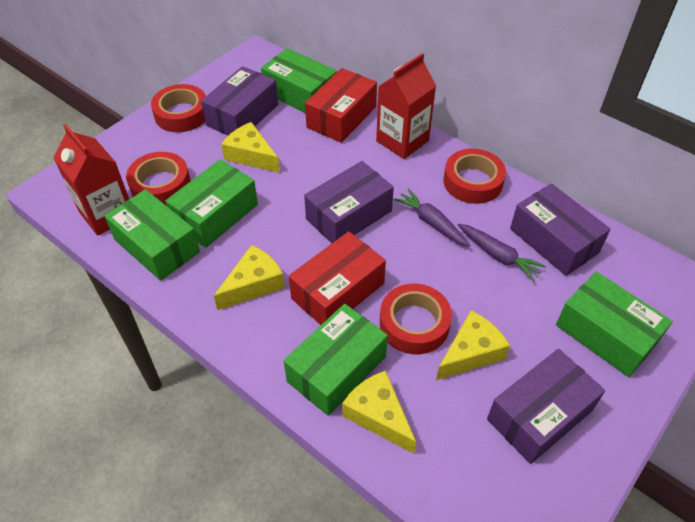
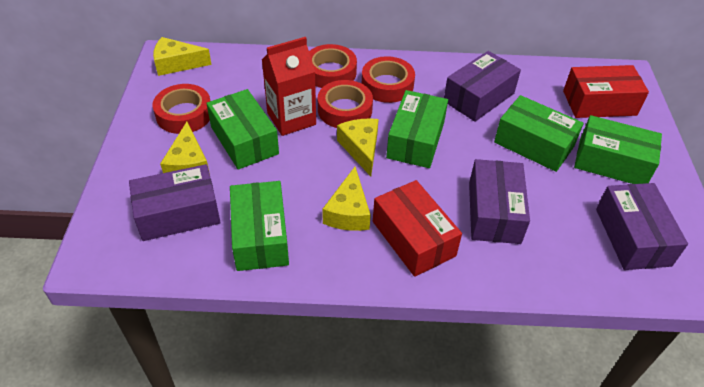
purple carrot: 2 -> 0
red carton: 2 -> 1

